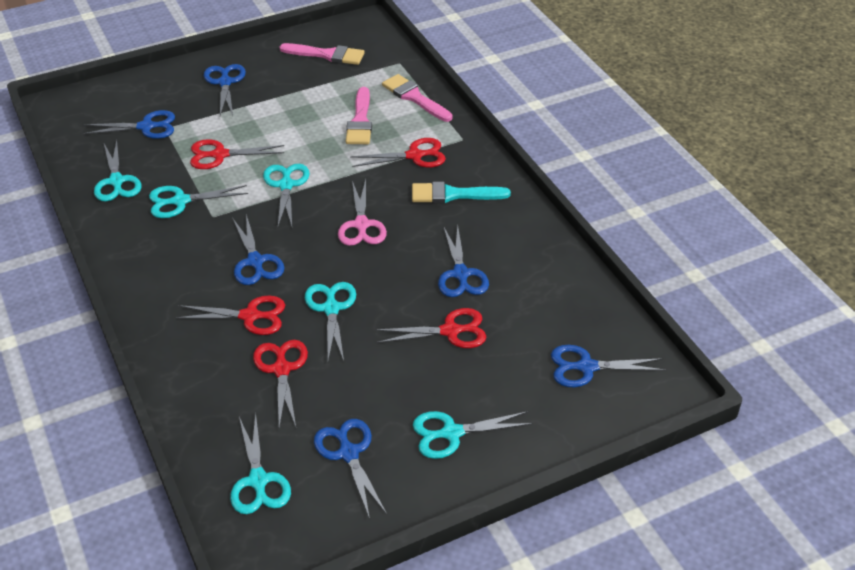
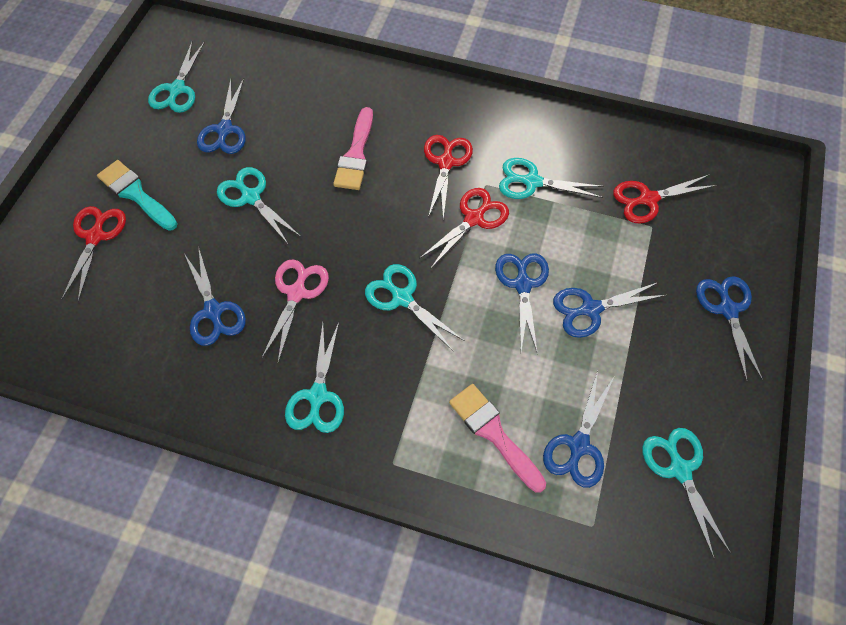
pink brush: 3 -> 2
red scissors: 5 -> 4

